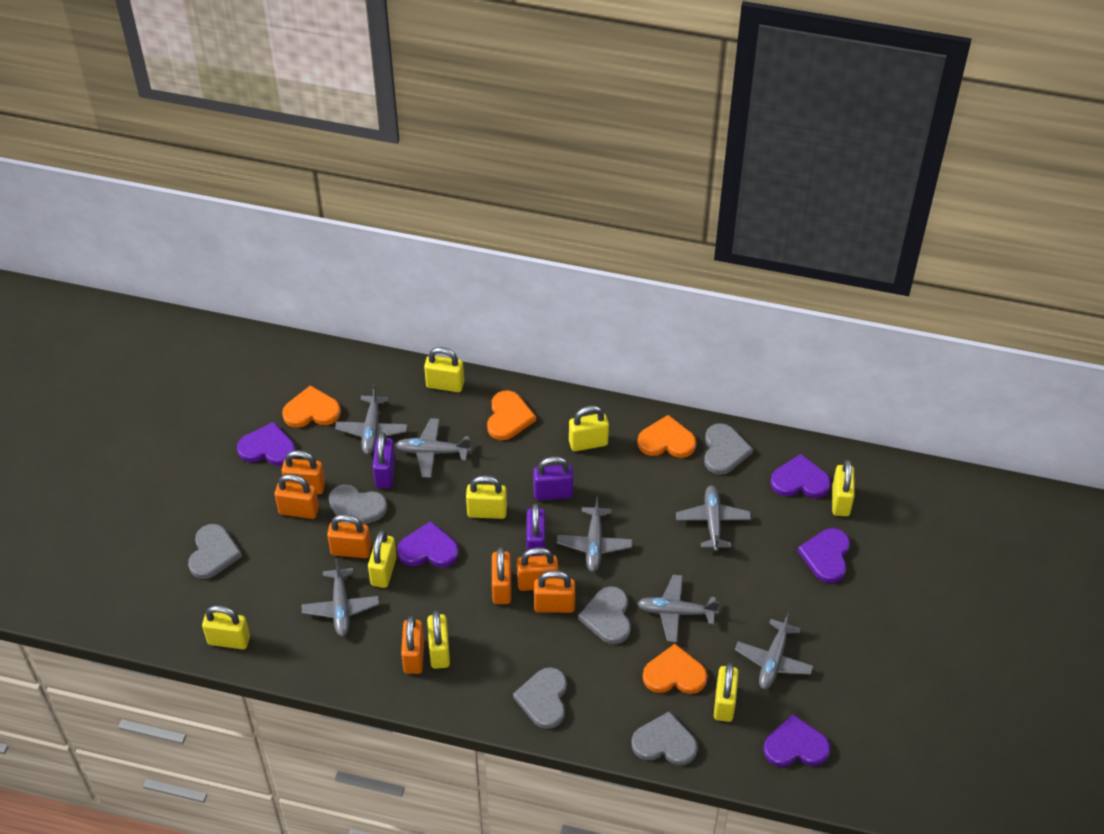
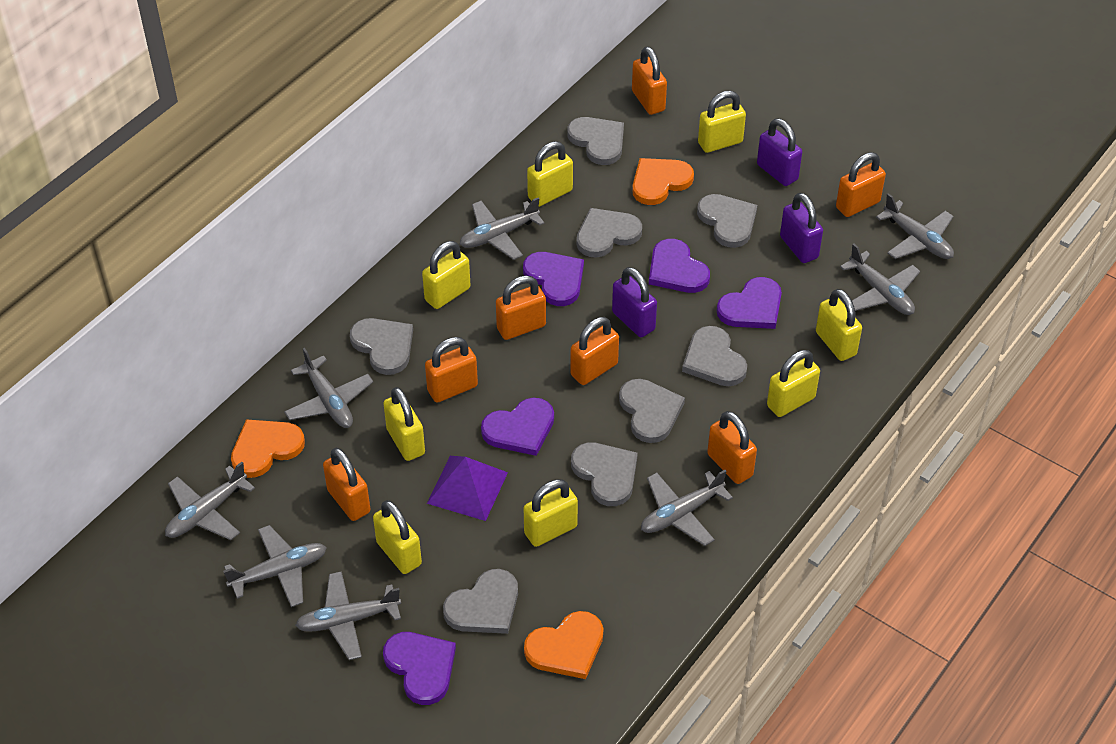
grey heart: 6 -> 8
grey plane: 7 -> 8
orange heart: 4 -> 3
purple pyramid: 0 -> 1

